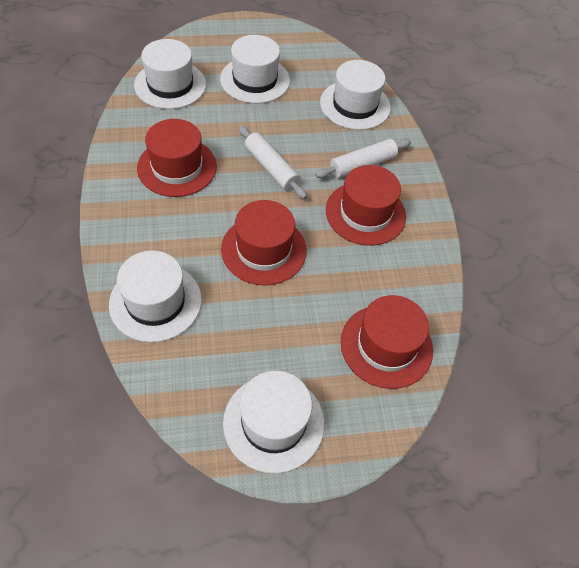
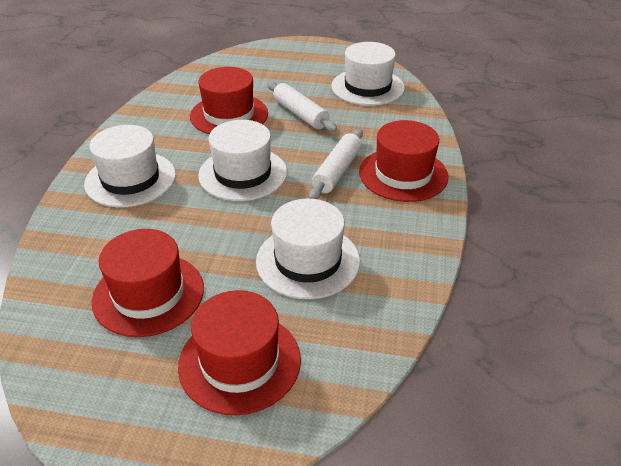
white hat: 5 -> 4

